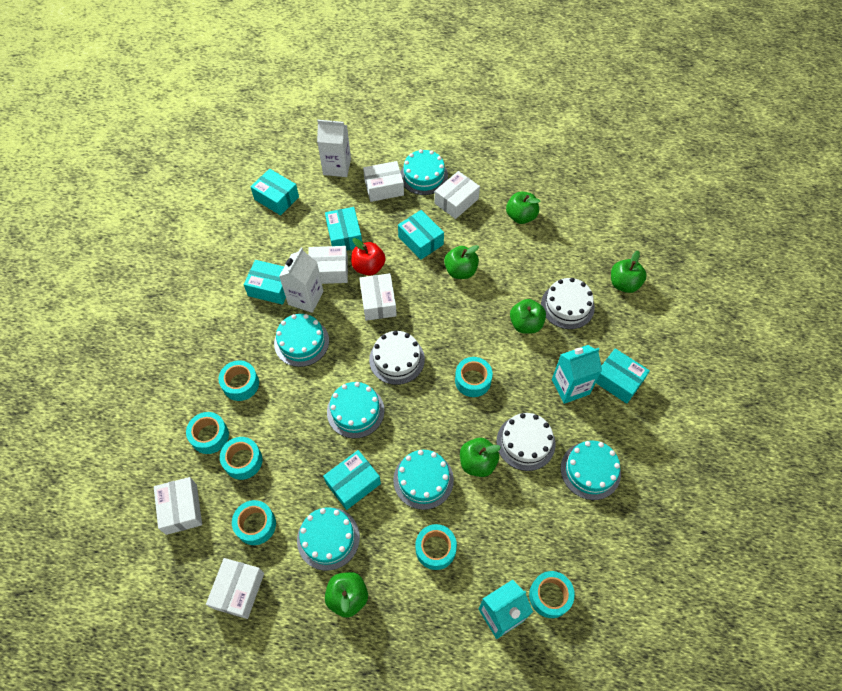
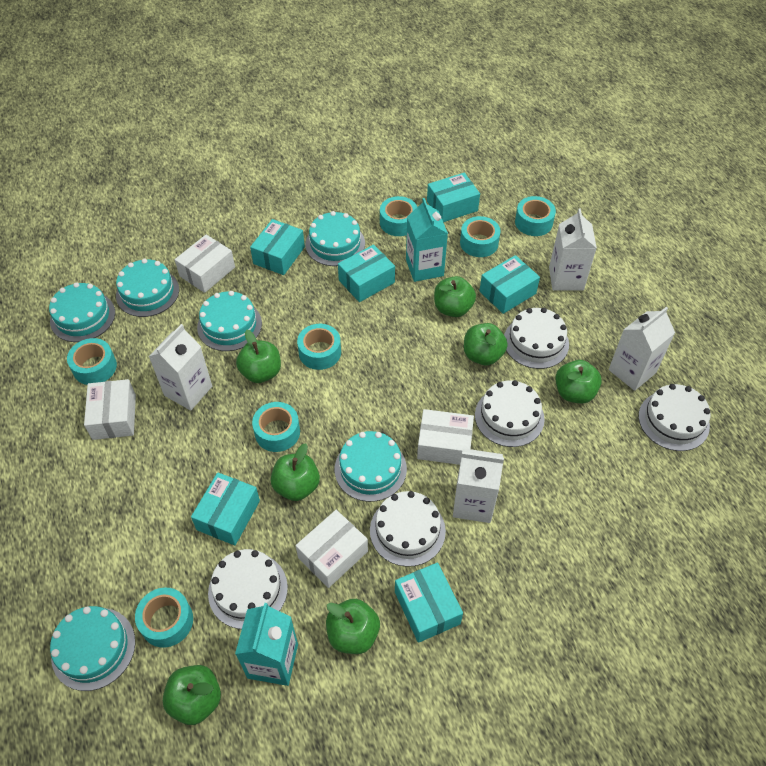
green apple: 6 -> 7
red apple: 1 -> 0
white box: 6 -> 4
white cake: 3 -> 5
white carton: 2 -> 4

